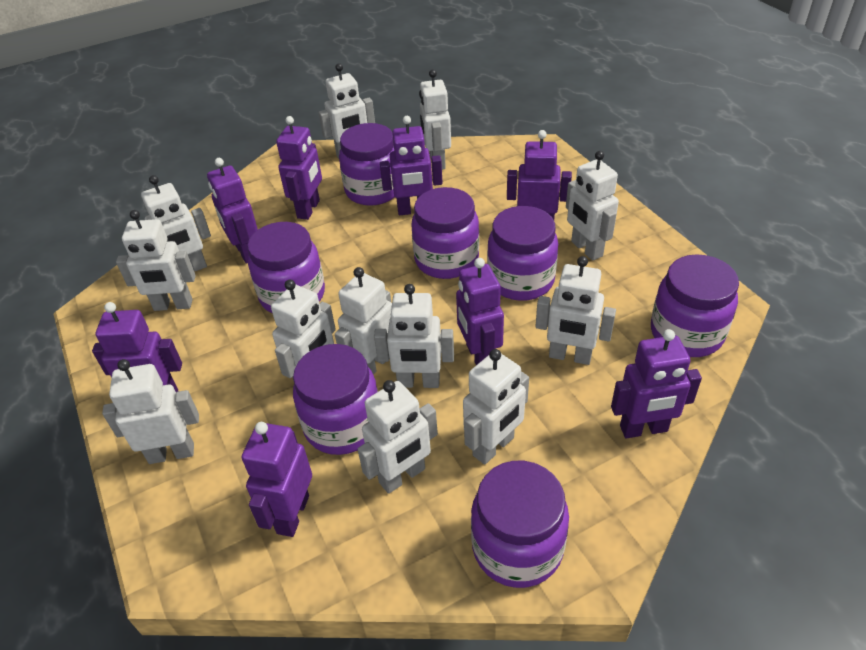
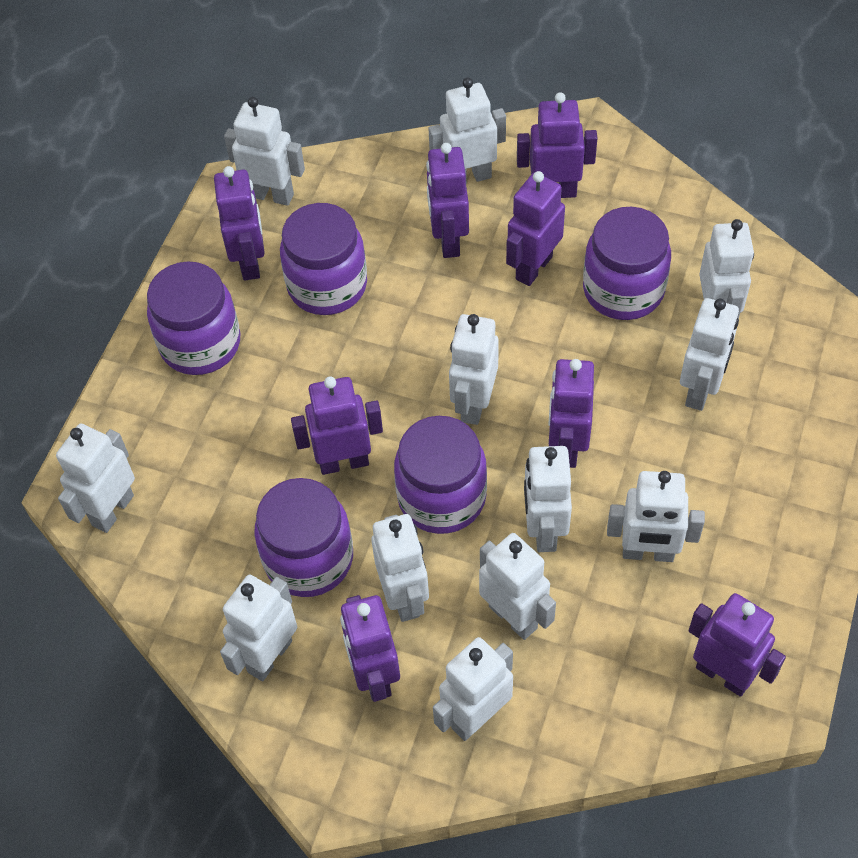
purple jar: 7 -> 5

